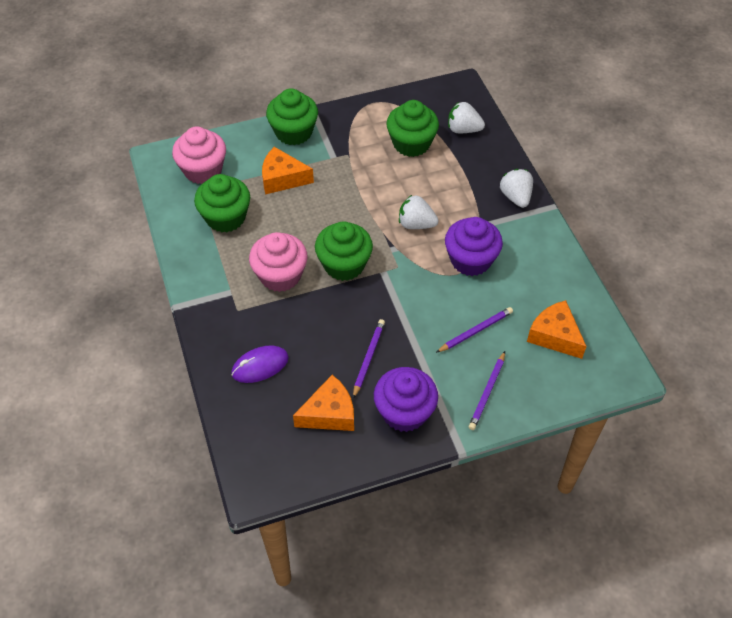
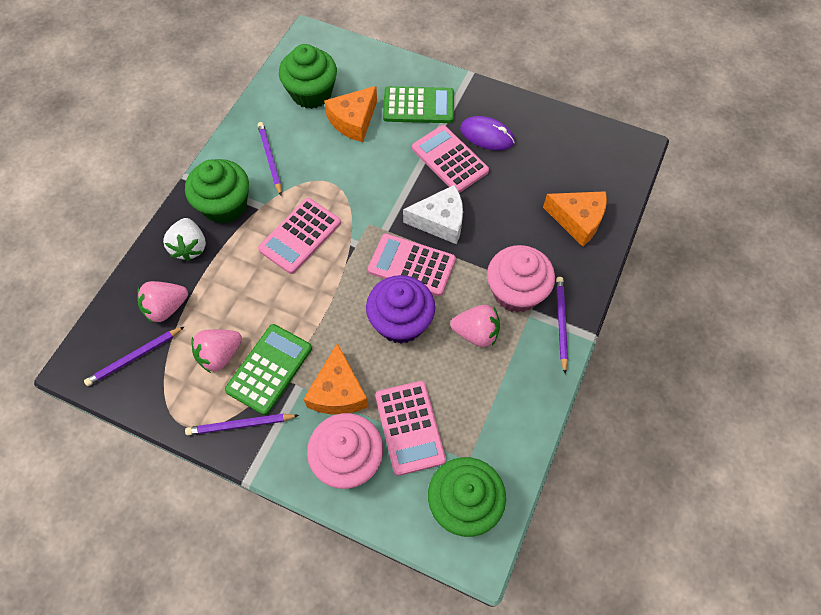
green calculator: 0 -> 2
green cupcake: 4 -> 3
pink calculator: 0 -> 4
pink strawberry: 0 -> 3
purple cupcake: 2 -> 1
purple pencil: 3 -> 4
white cheese: 0 -> 1
white strawberry: 3 -> 1

